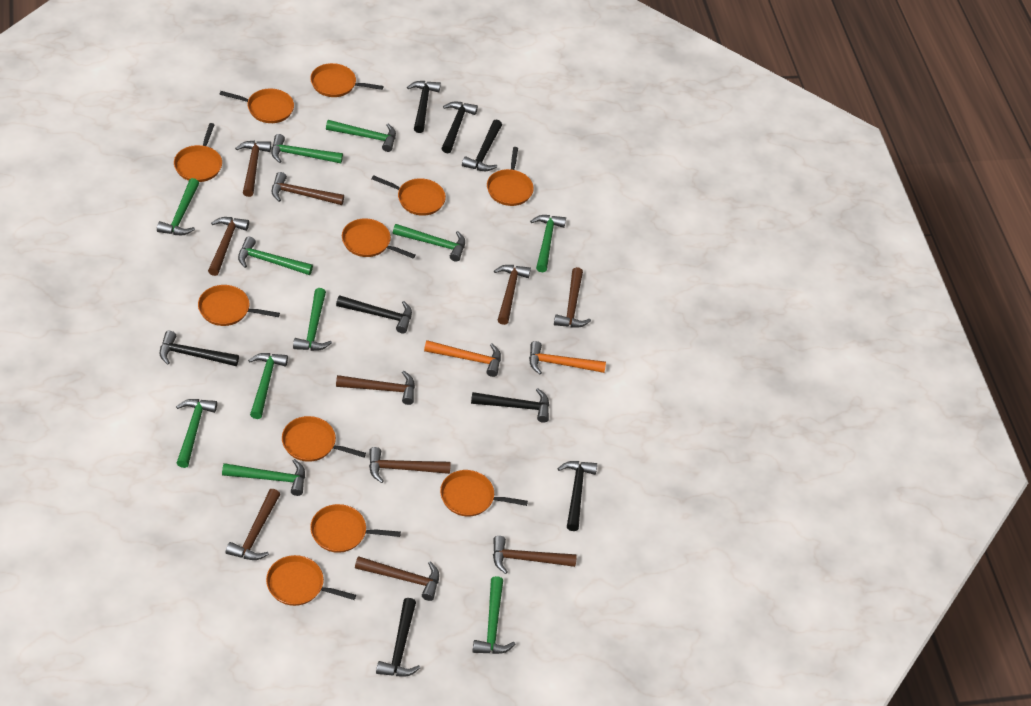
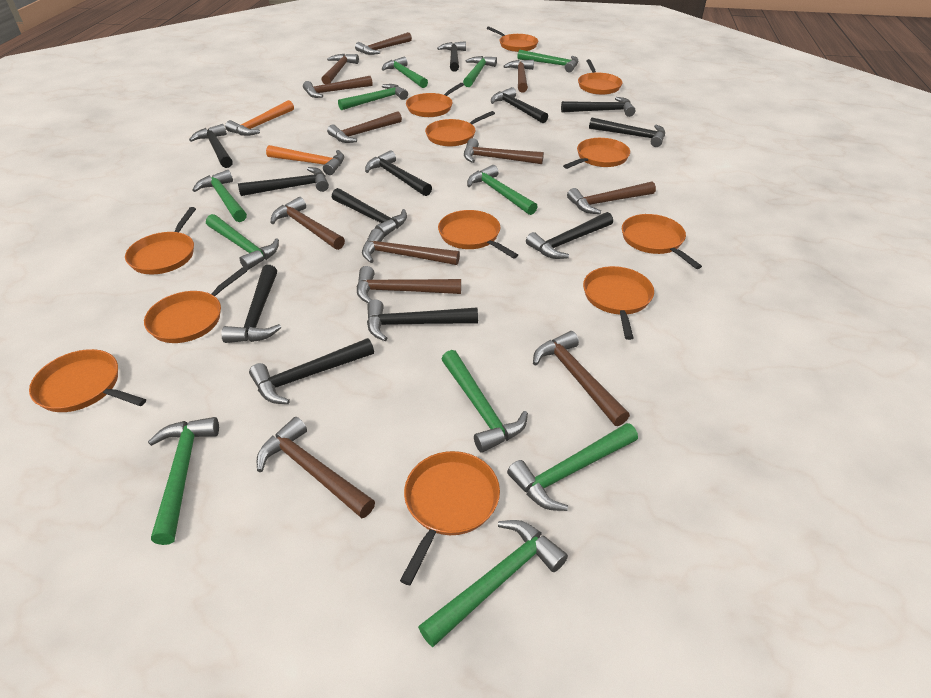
black hammer: 8 -> 12
brown hammer: 10 -> 12
orange pan: 11 -> 12

